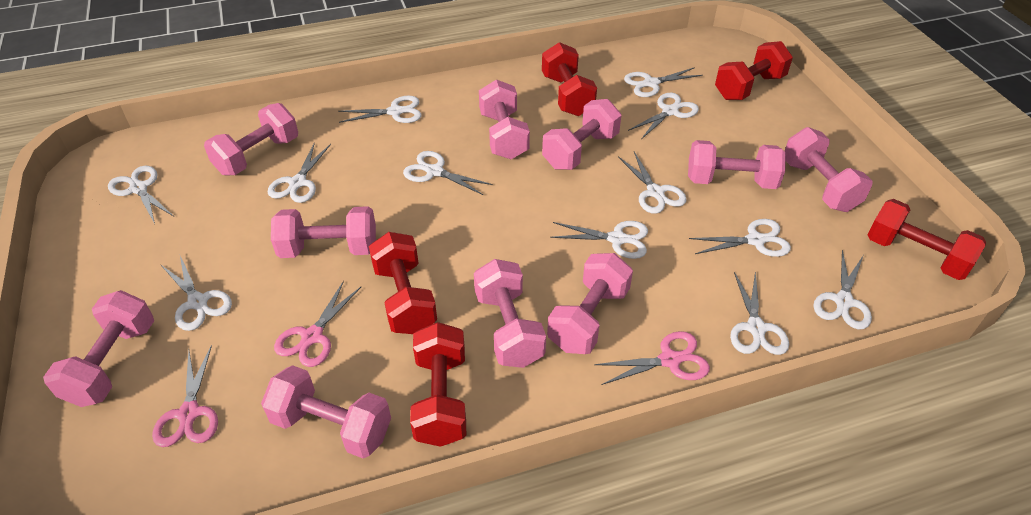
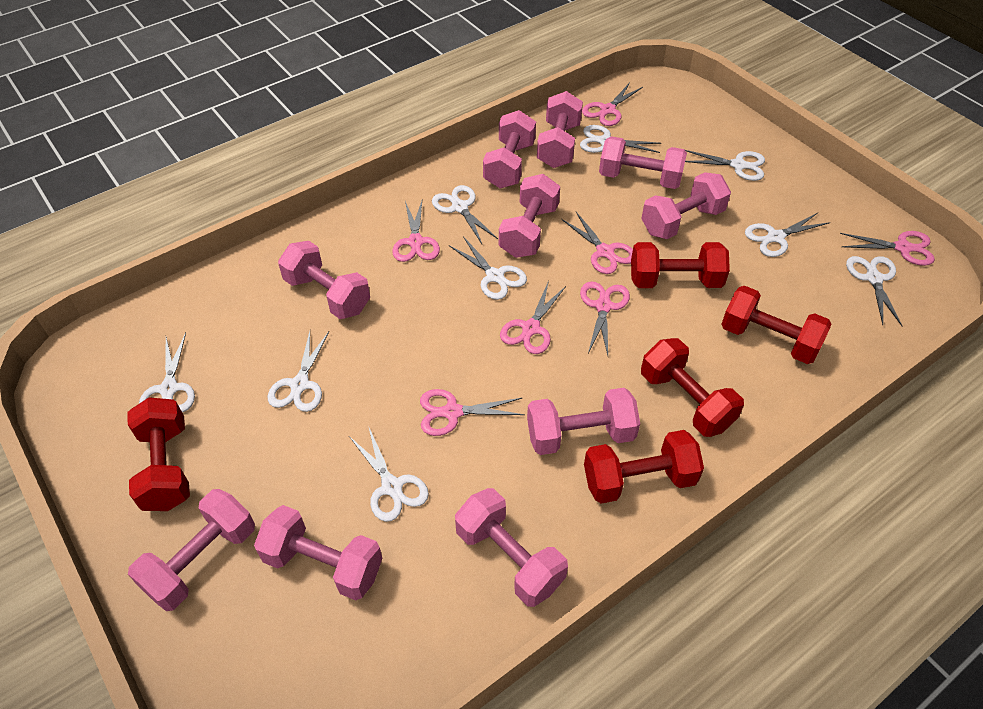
pink scissors: 3 -> 7
white scissors: 12 -> 9

